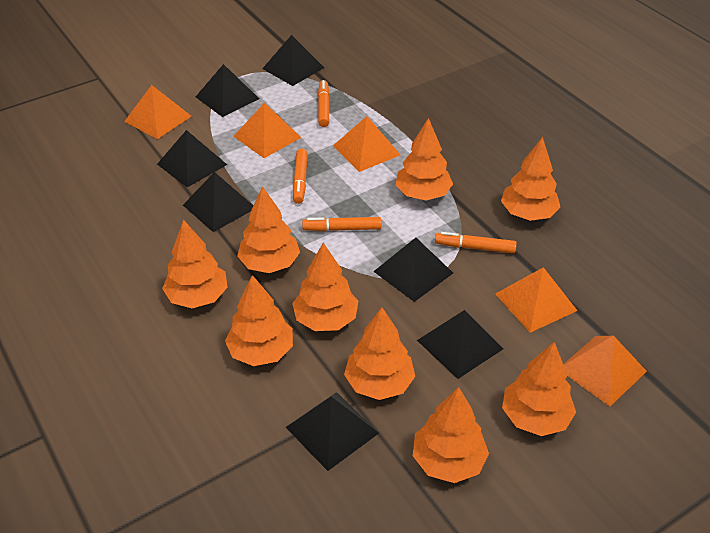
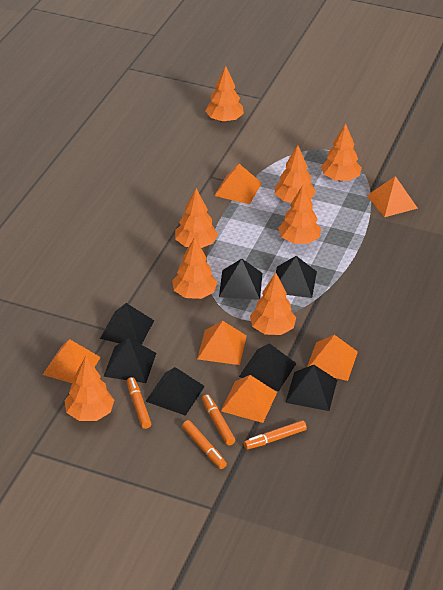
orange pyramid: 5 -> 6
orange tree: 9 -> 8

